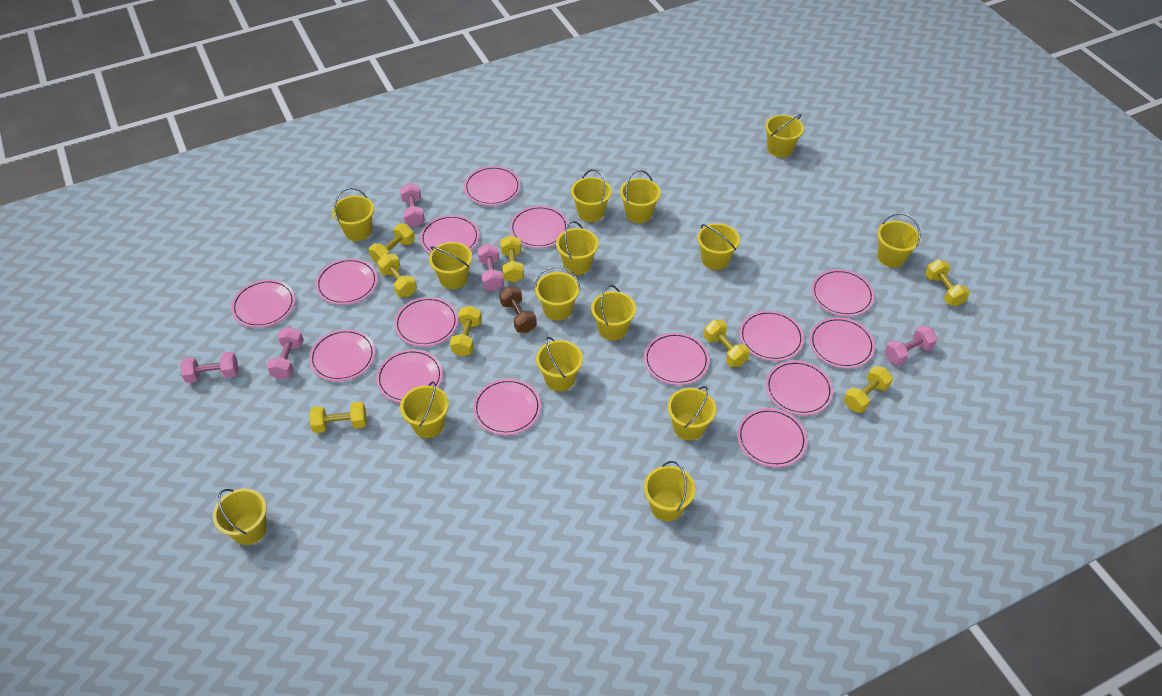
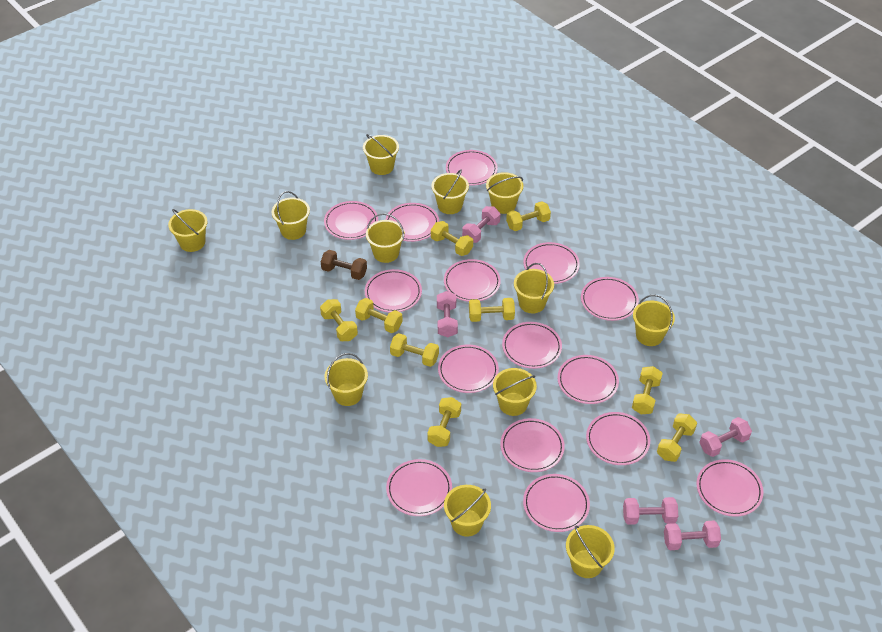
yellow bucket: 15 -> 12
yellow dumbbell: 8 -> 9

